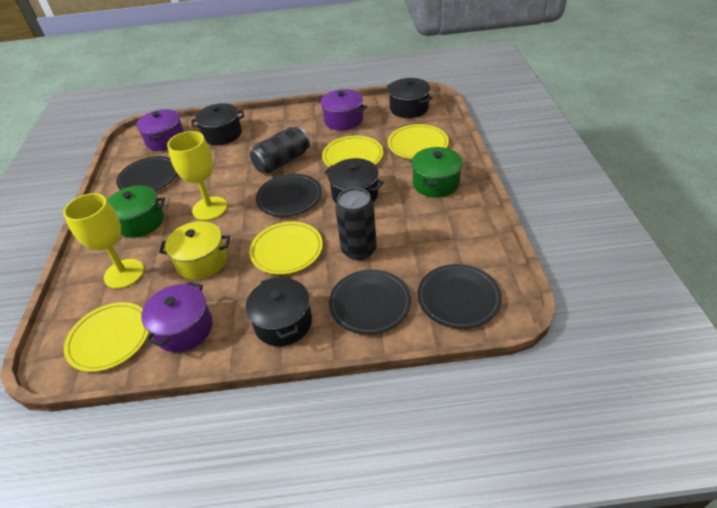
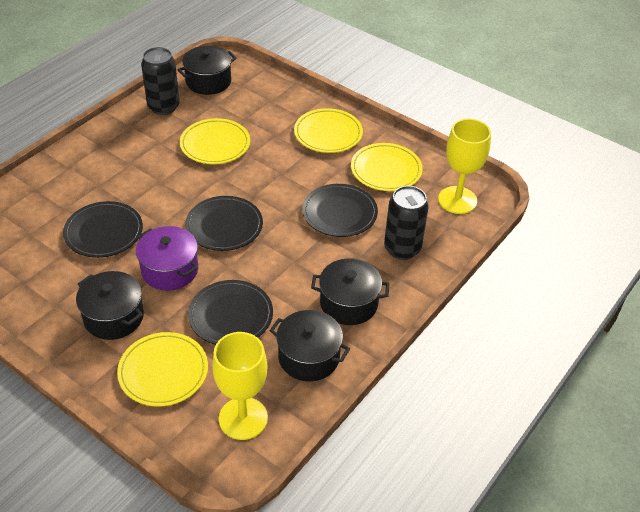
green pot: 2 -> 0
purple pot: 3 -> 1
yellow pot: 1 -> 0

